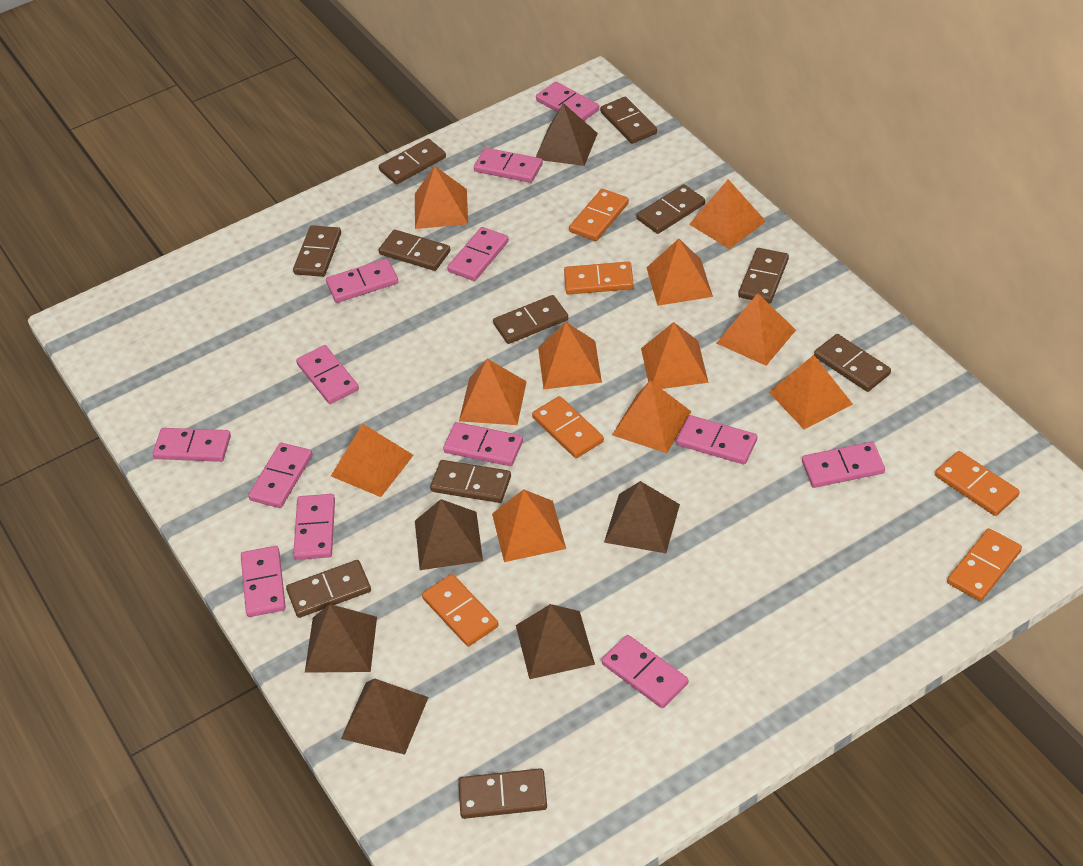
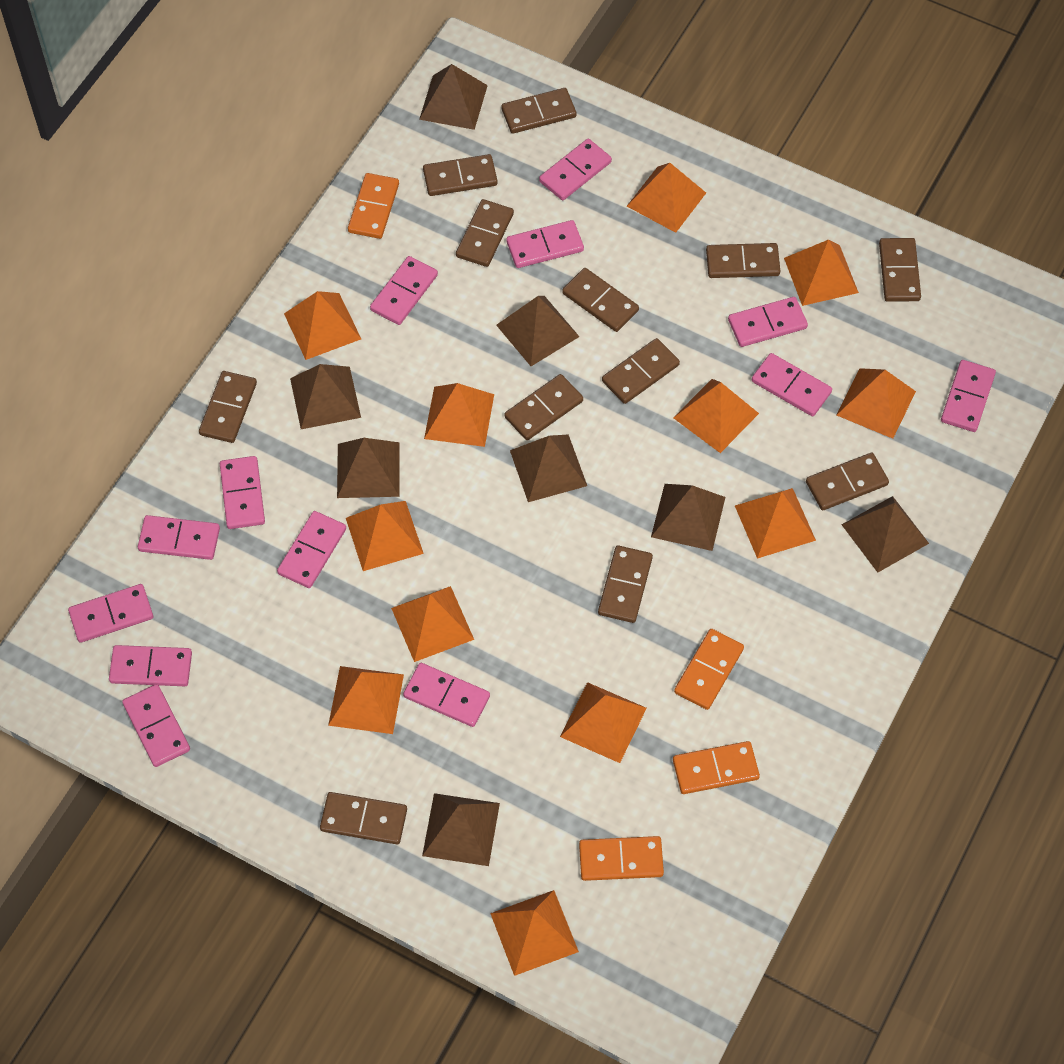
brown domino: 11 -> 12
brown pyramid: 6 -> 8
orange domino: 6 -> 4
orange pyramid: 11 -> 12

